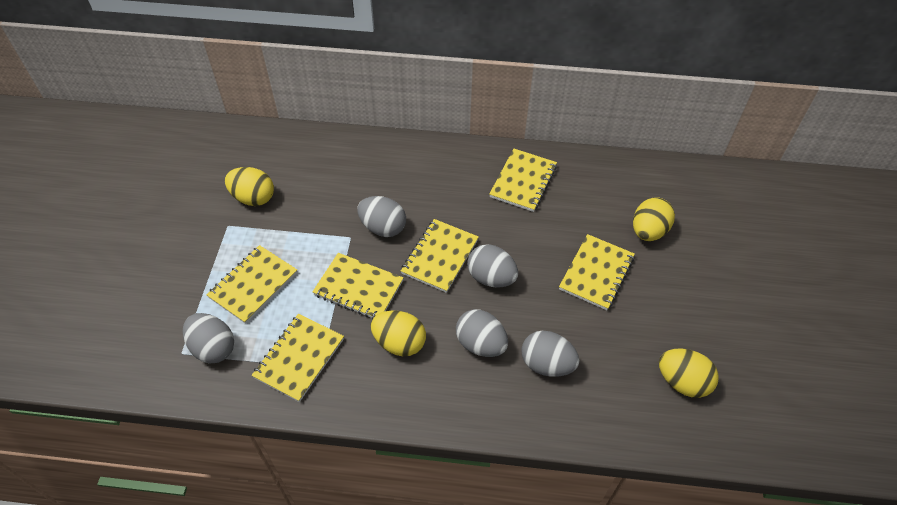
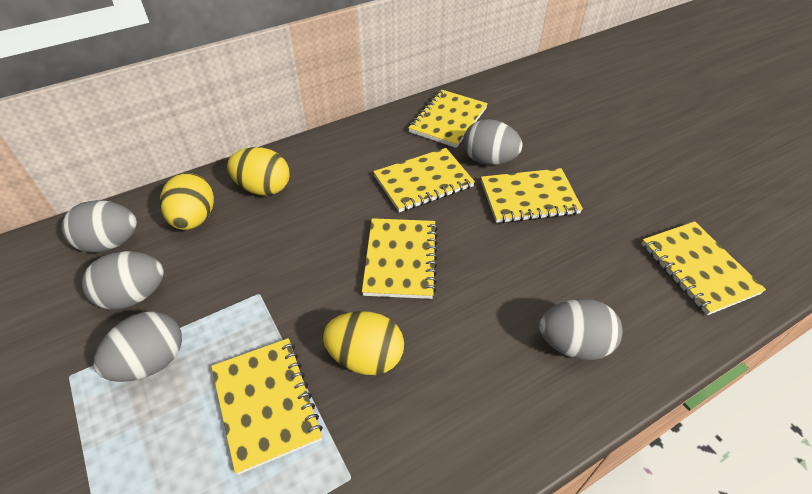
yellow egg: 4 -> 3

